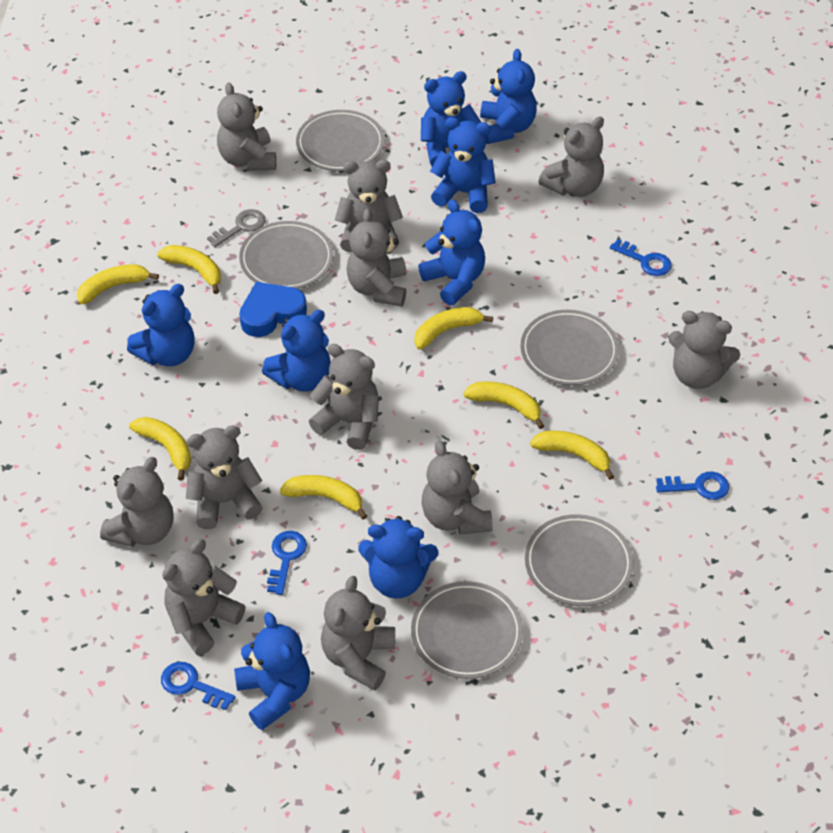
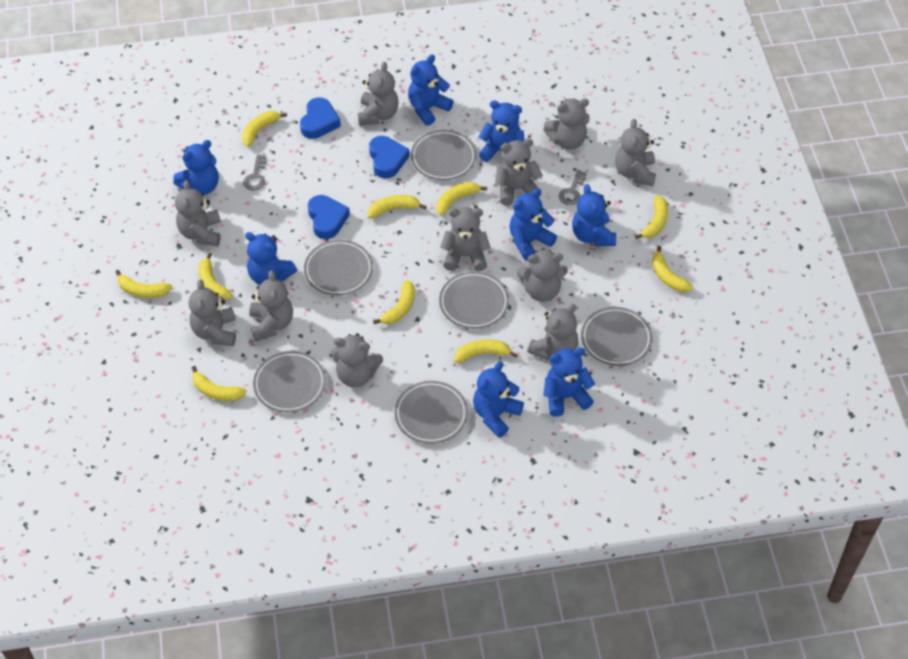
blue heart: 1 -> 3
blue key: 4 -> 0
grey key: 1 -> 2
grey plate: 5 -> 6
yellow banana: 7 -> 10

